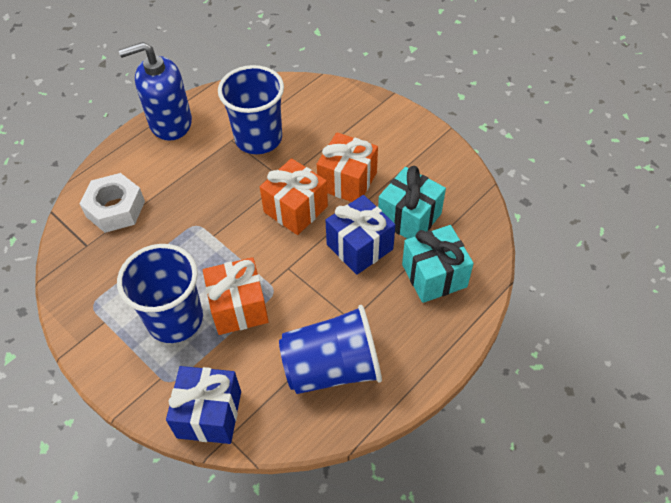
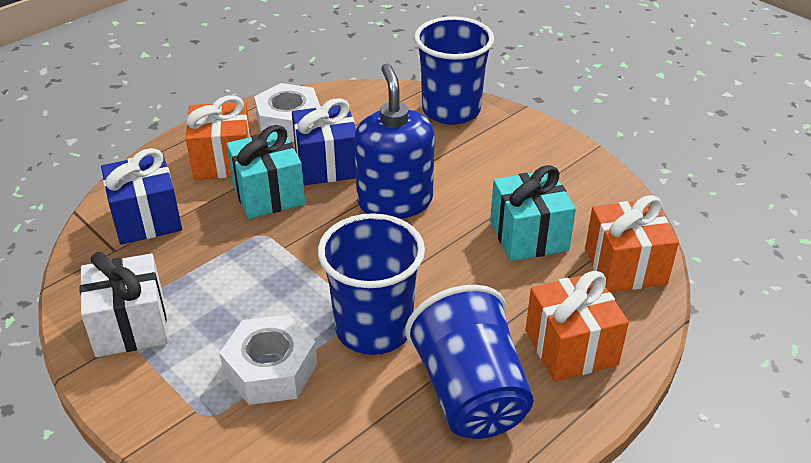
white gift: 0 -> 1
white nut: 1 -> 2

